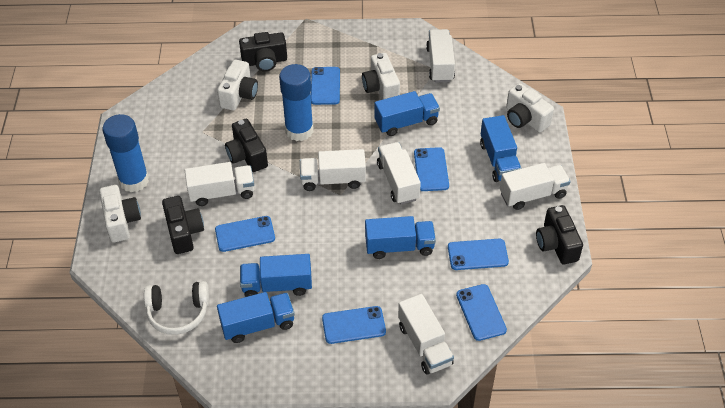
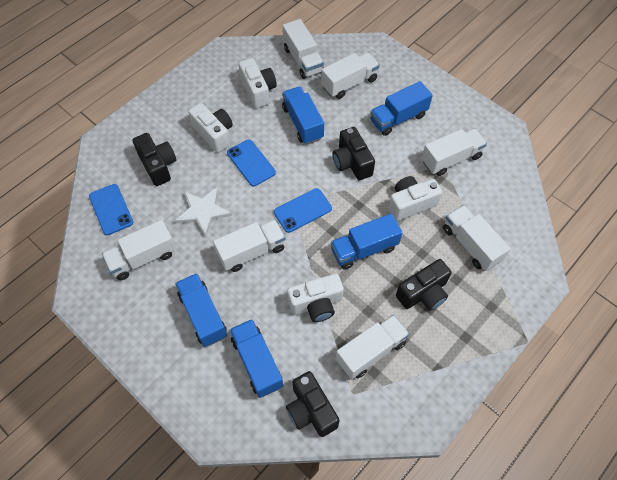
blue glue stick: 2 -> 0
blue phone: 6 -> 3
white headphones: 1 -> 0
white star: 0 -> 1
white truck: 6 -> 7

